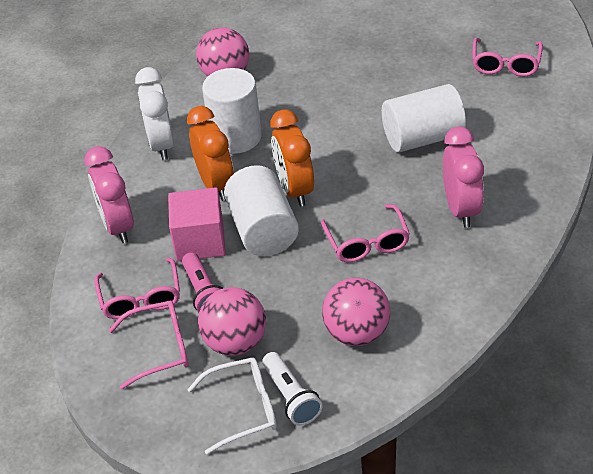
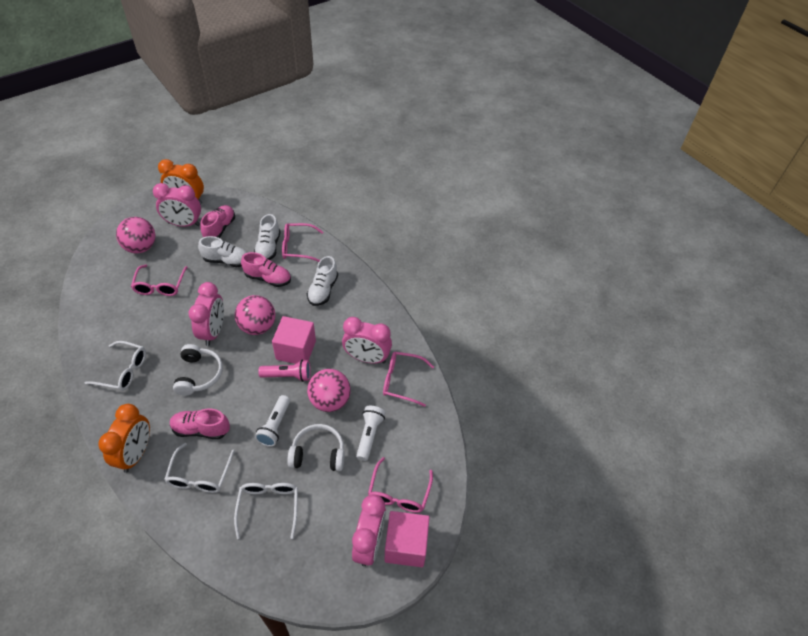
pink clock: 2 -> 4
pink cube: 1 -> 2
pink shoe: 0 -> 3
white clock: 1 -> 0
white cylinder: 3 -> 0
white flashlight: 1 -> 2
white glasses: 1 -> 3
white headphones: 0 -> 2
white shoe: 0 -> 3

